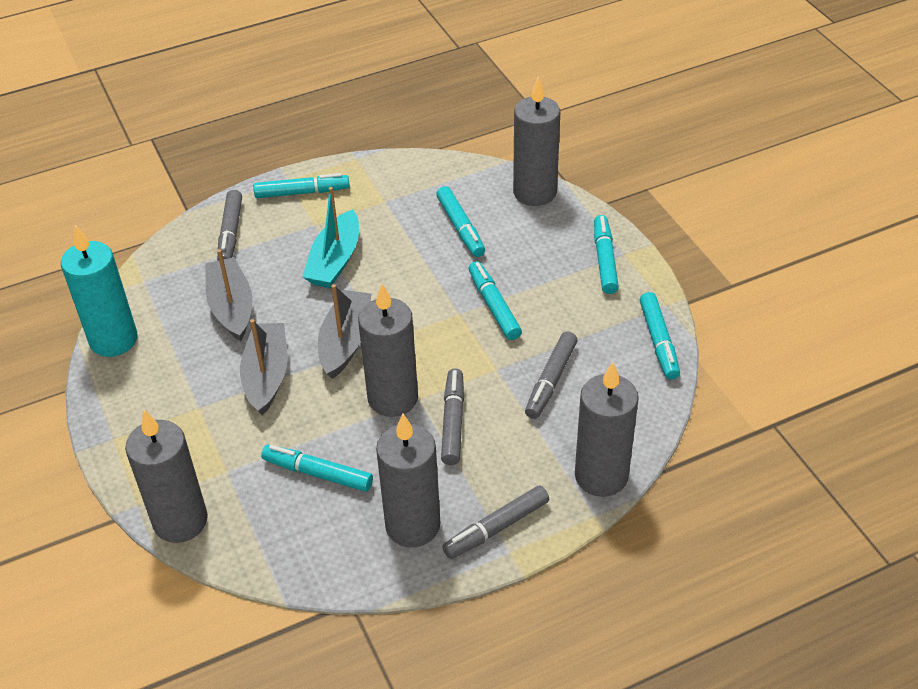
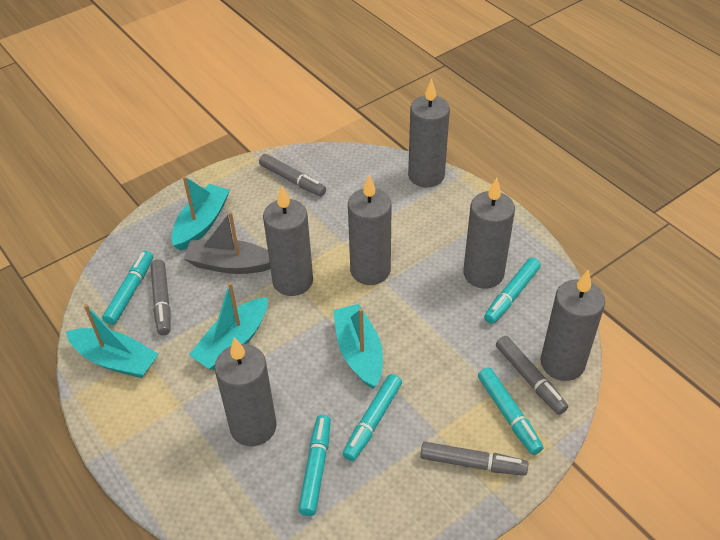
grey boat: 3 -> 1
grey candle: 5 -> 6
turquoise boat: 1 -> 4
turquoise candle: 1 -> 0
turquoise marker: 6 -> 5

